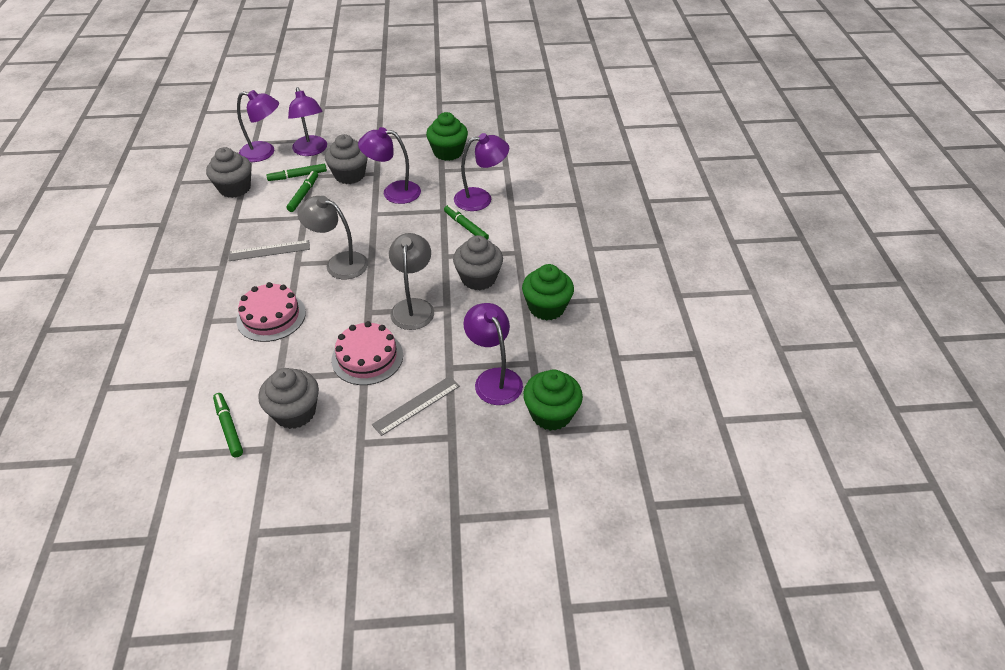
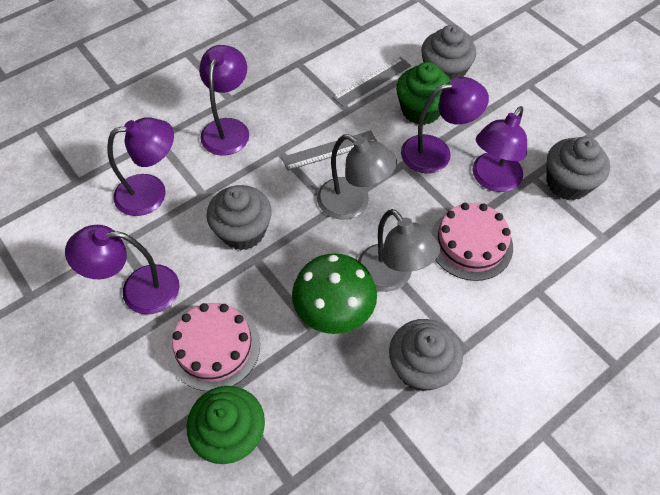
green cupcake: 3 -> 2
green marker: 4 -> 0
green mushroom: 0 -> 1

